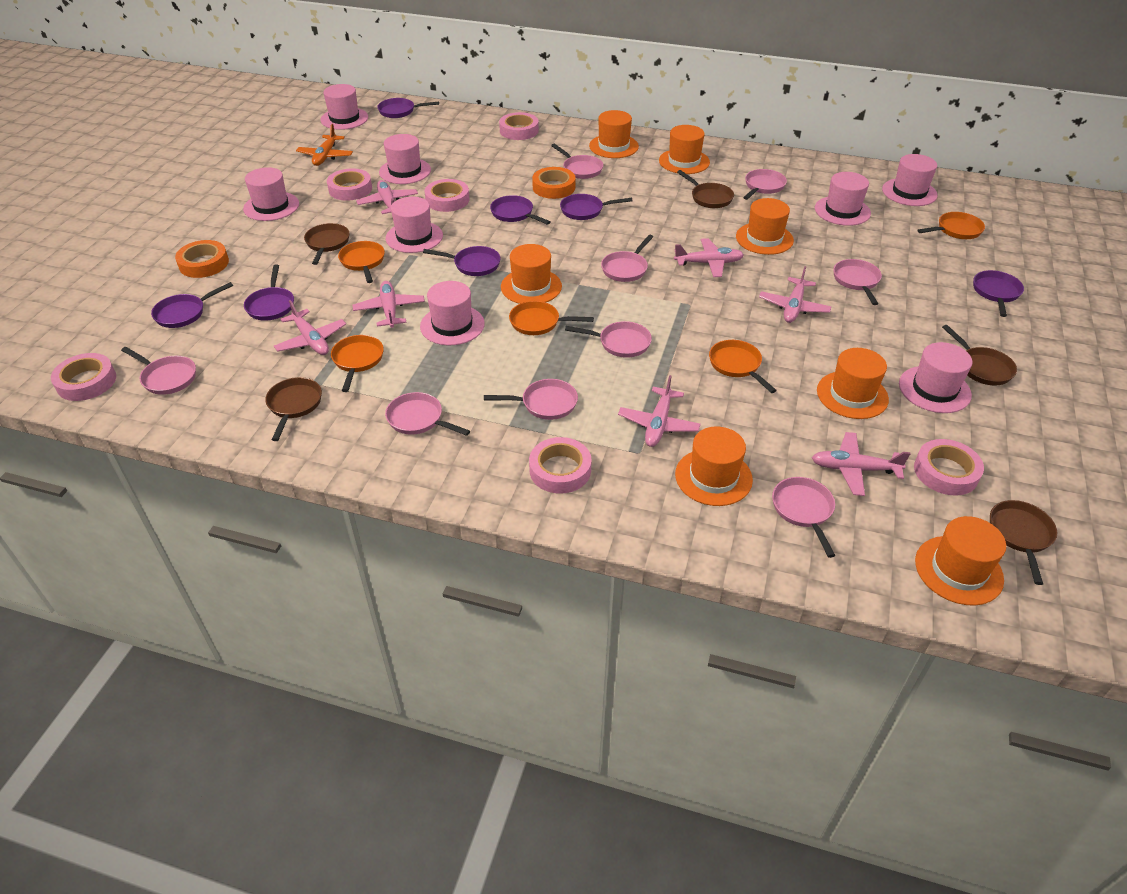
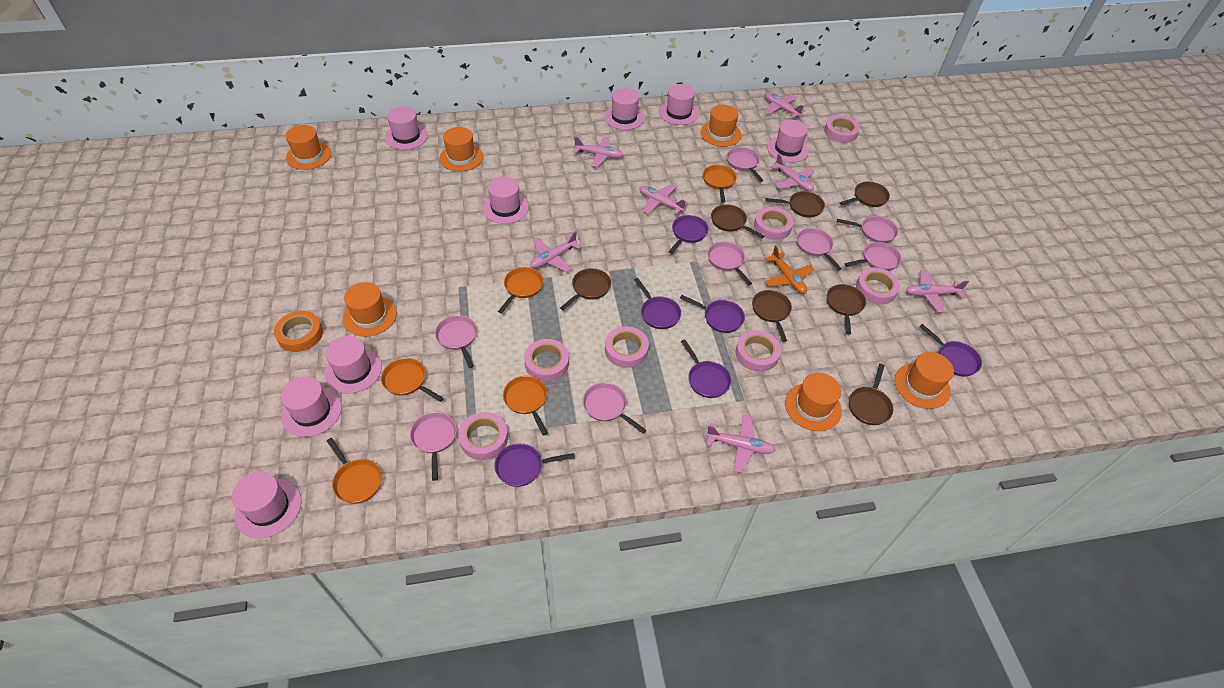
brown pan: 5 -> 7
orange hat: 7 -> 6
orange tape: 2 -> 1
pink pan: 9 -> 8
pink tape: 6 -> 7
purple pan: 7 -> 6

